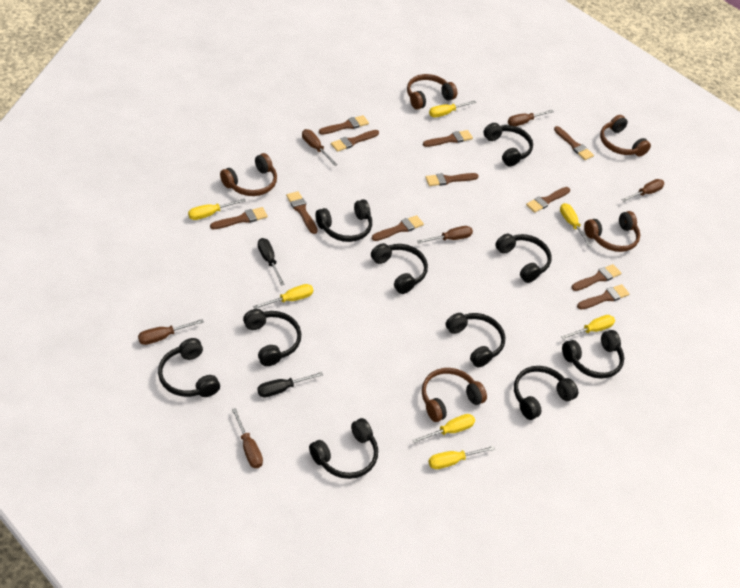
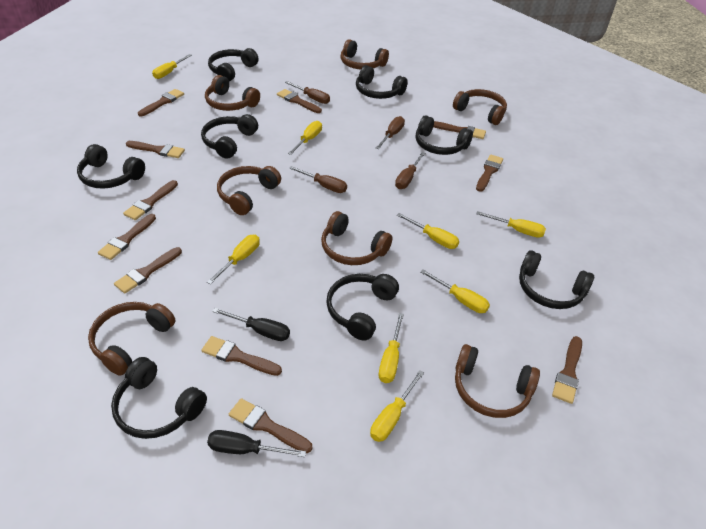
black headphones: 10 -> 8
brown headphones: 5 -> 7
brown screwdriver: 6 -> 4
yellow screwdriver: 7 -> 8

